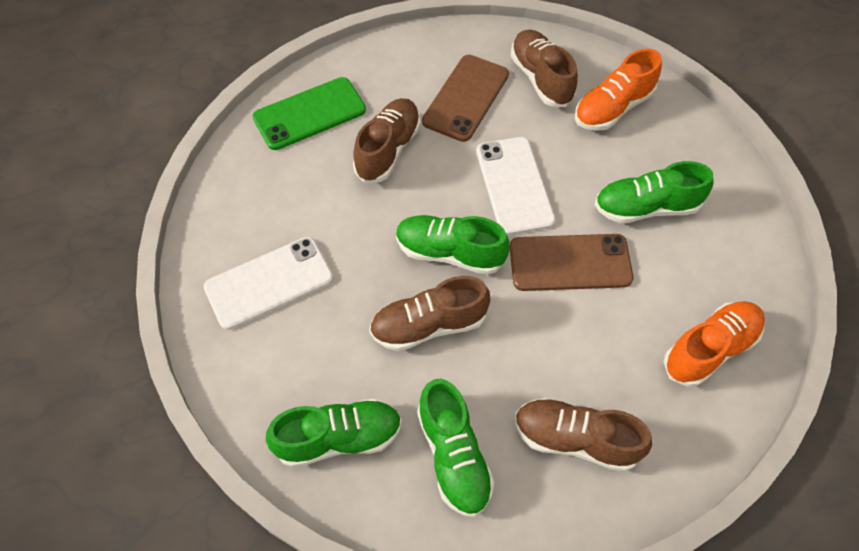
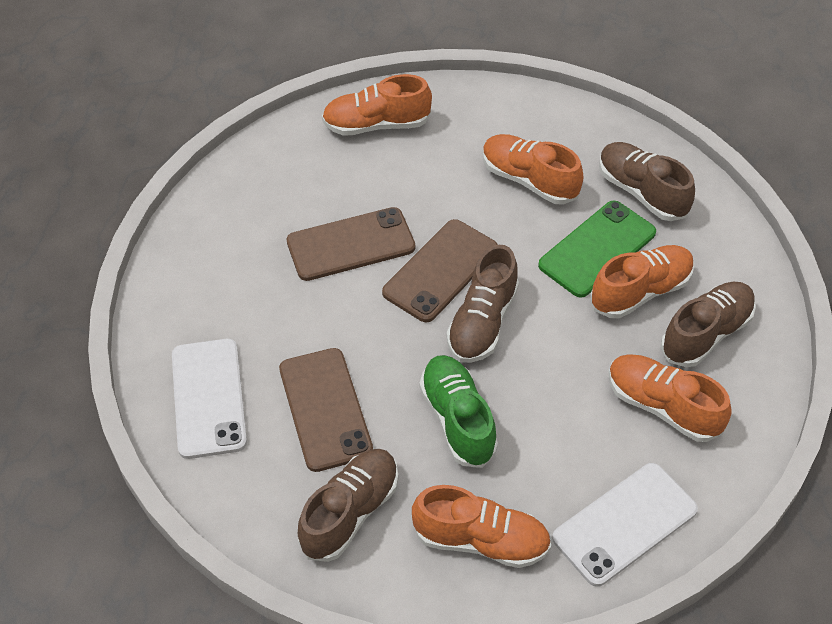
brown phone: 2 -> 3
green shoe: 4 -> 1
orange shoe: 2 -> 5

